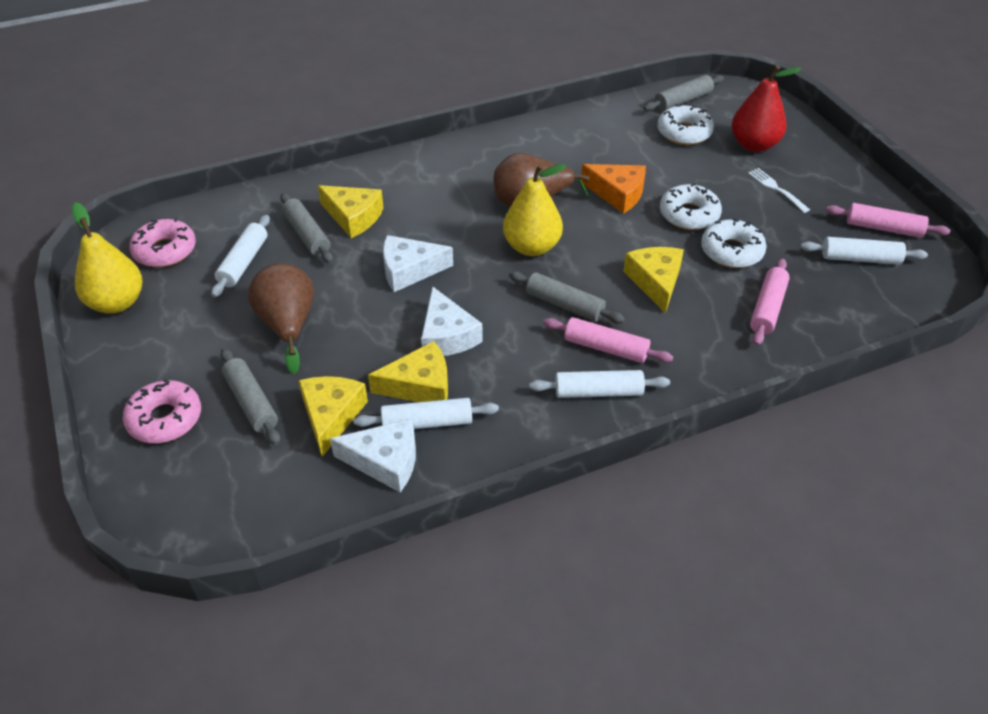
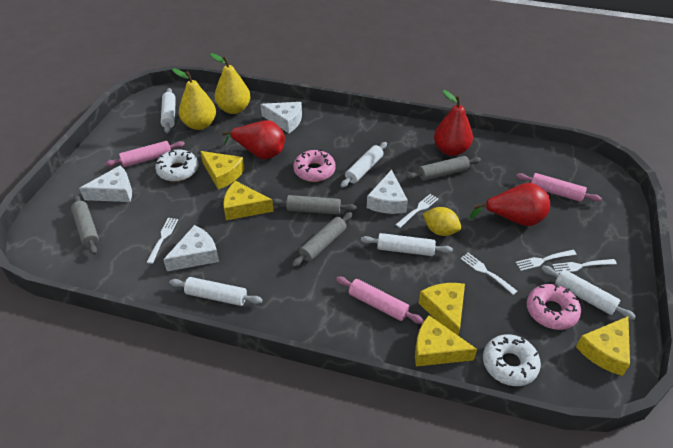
brown pear: 2 -> 0
orange cheese: 1 -> 0
red pear: 1 -> 3
white cheese: 3 -> 4
white donut: 3 -> 2
white fork: 1 -> 5
white rolling pin: 4 -> 5
yellow cheese: 4 -> 5
yellow lemon: 0 -> 1

